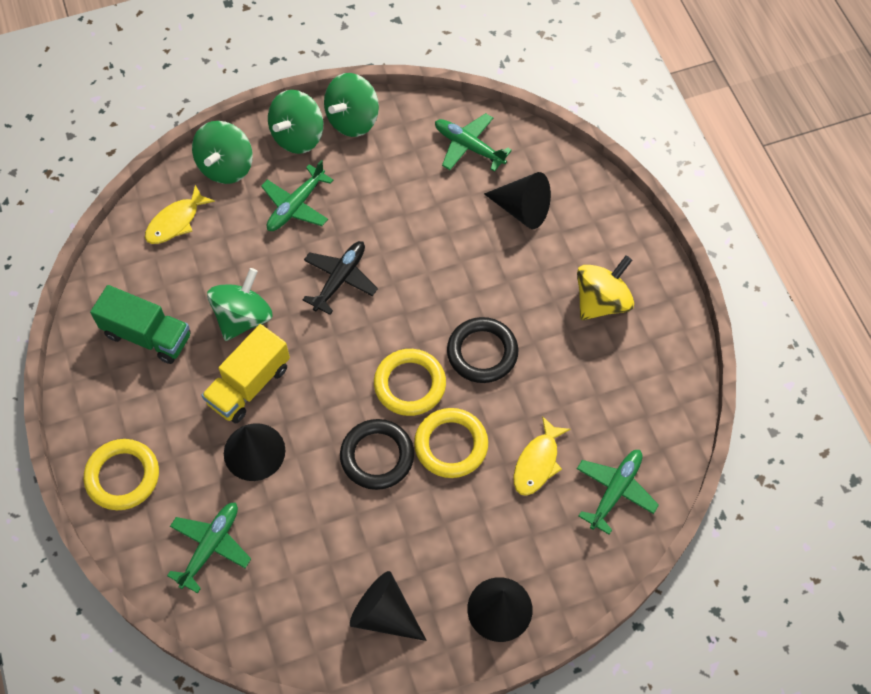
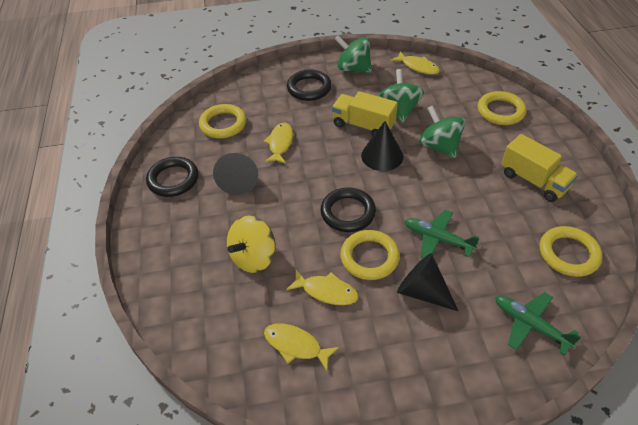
black cone: 4 -> 3
black plane: 1 -> 0
black ring: 2 -> 3
green plane: 4 -> 2
green spinning top: 4 -> 3
green truck: 1 -> 0
yellow fish: 2 -> 4
yellow ring: 3 -> 4
yellow truck: 1 -> 2

